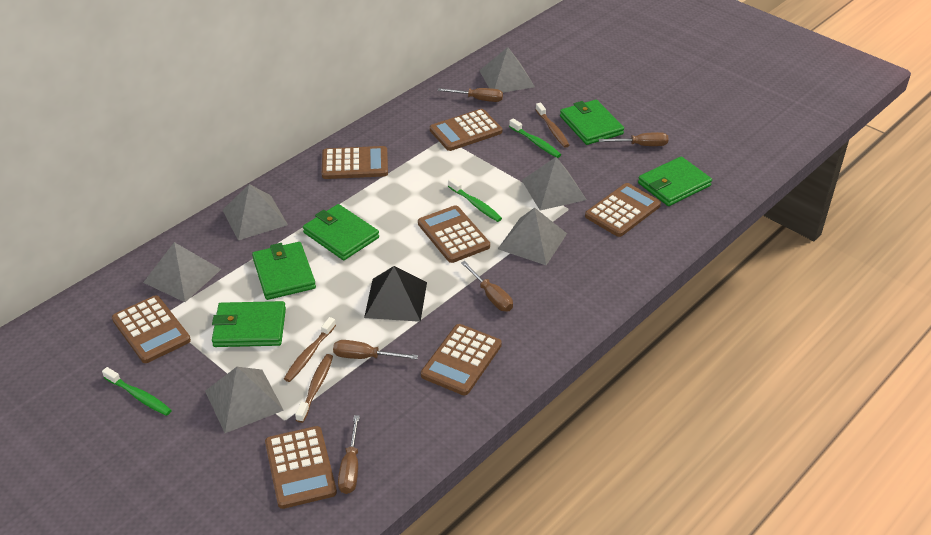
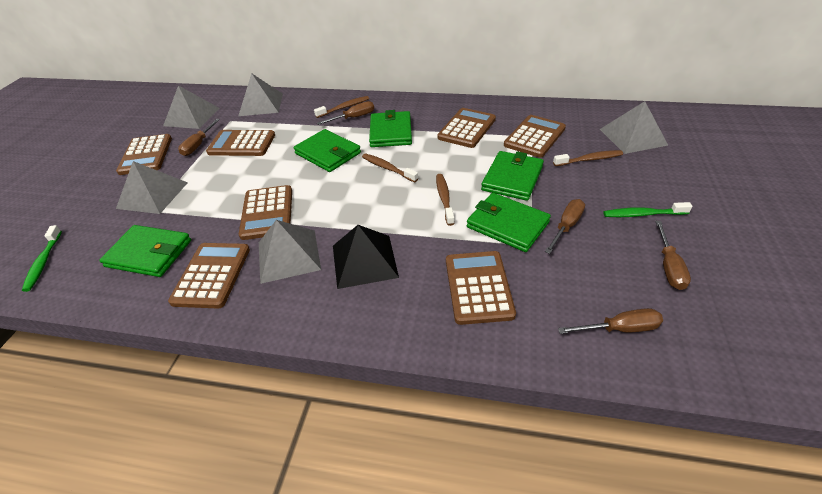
brown toothbrush: 3 -> 4
green toothbrush: 3 -> 2
grey pyramid: 6 -> 5

